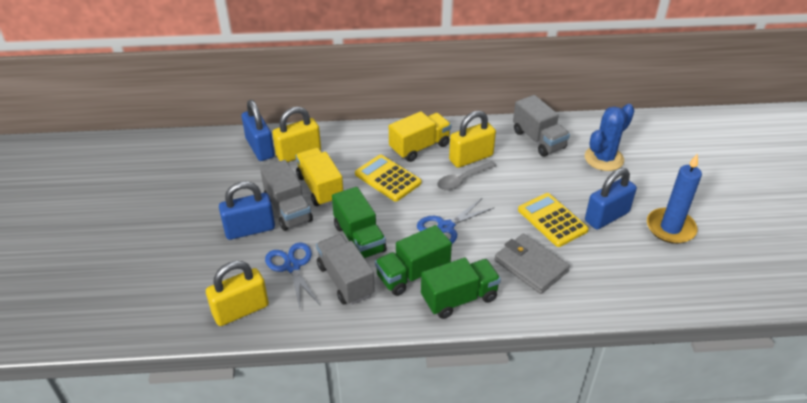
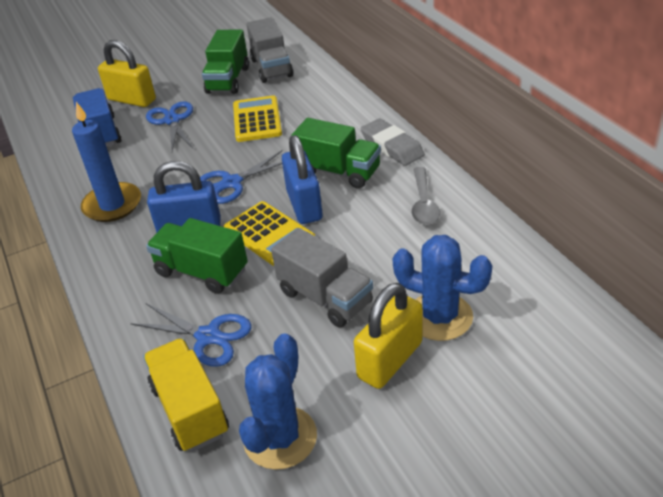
blue cactus: 1 -> 2
blue padlock: 3 -> 2
blue scissors: 2 -> 3
blue truck: 0 -> 1
grey eraser: 0 -> 1
grey truck: 3 -> 2
grey wallet: 1 -> 0
yellow padlock: 3 -> 2
yellow truck: 2 -> 1

